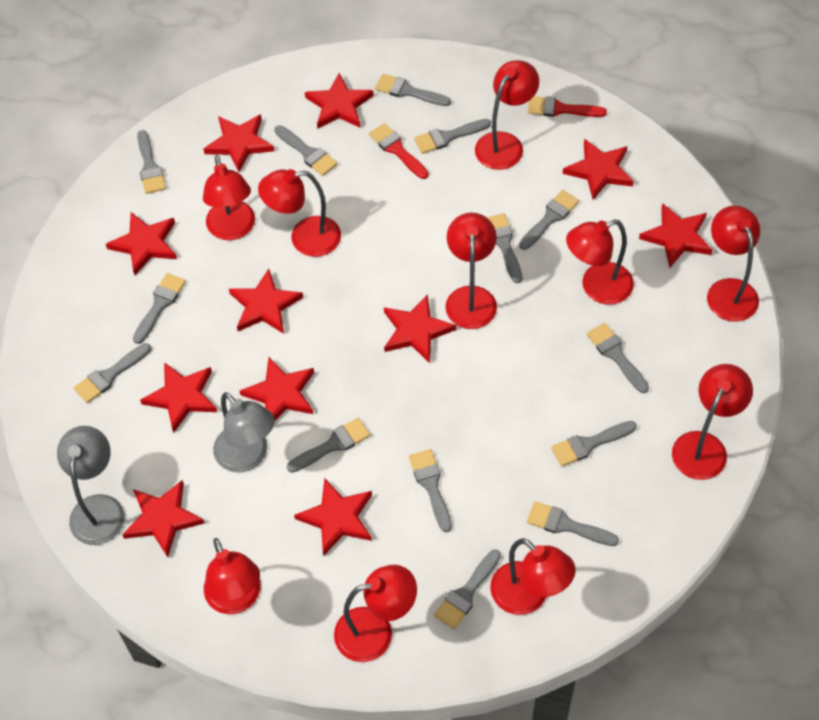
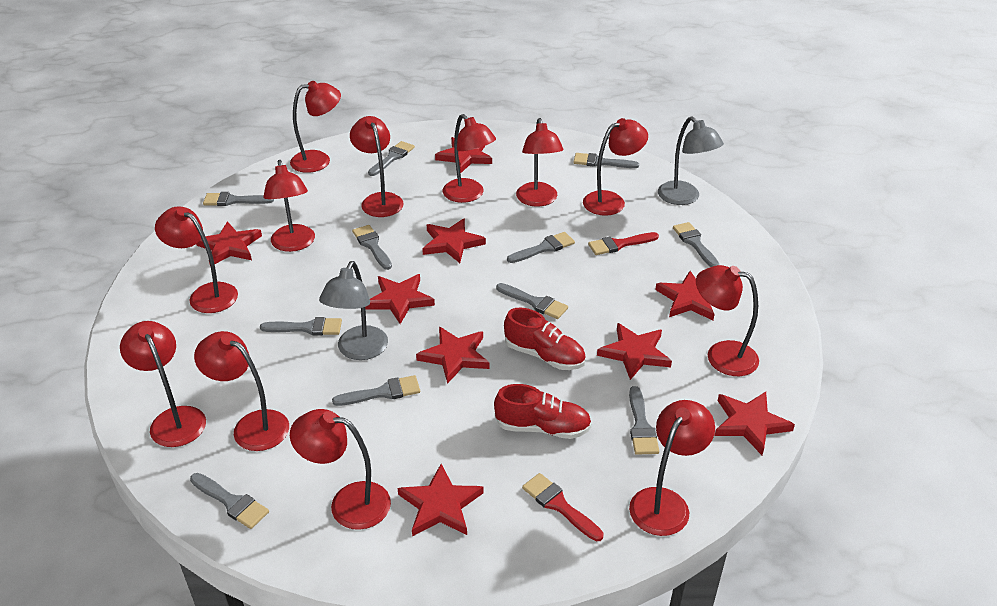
grey brush: 14 -> 11
red lamp: 10 -> 12
red shoe: 0 -> 2
red star: 11 -> 9

